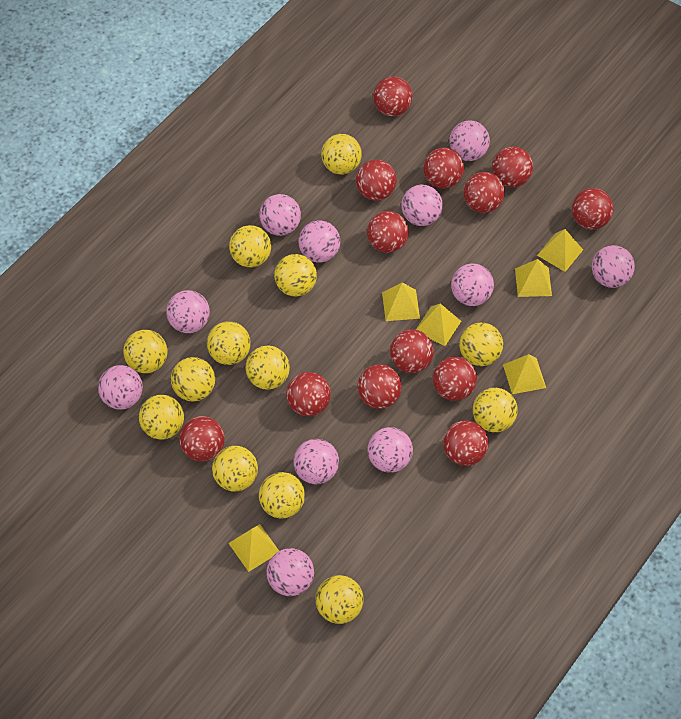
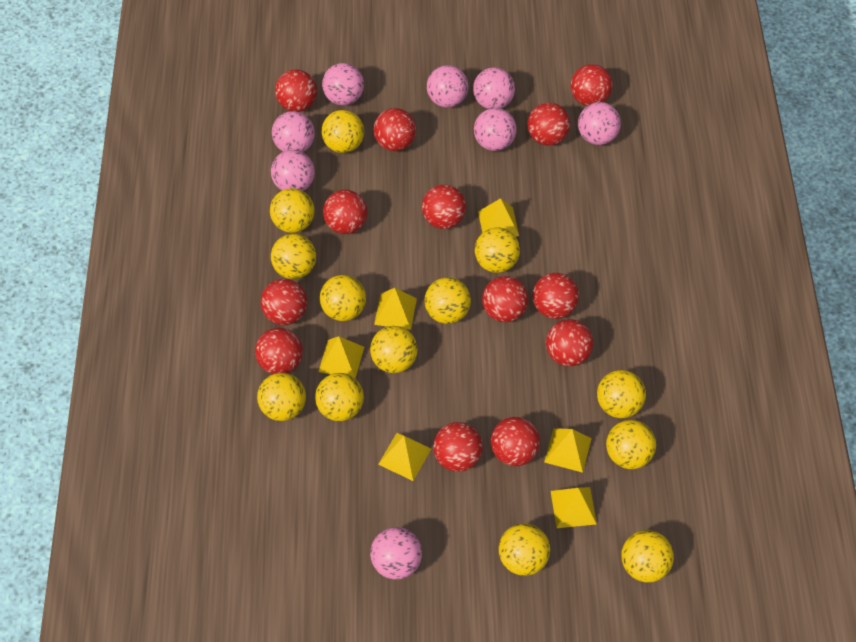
pink ball: 11 -> 8

